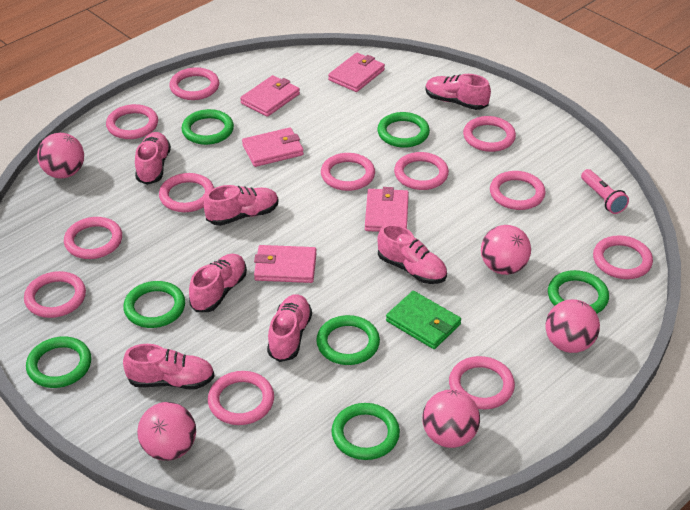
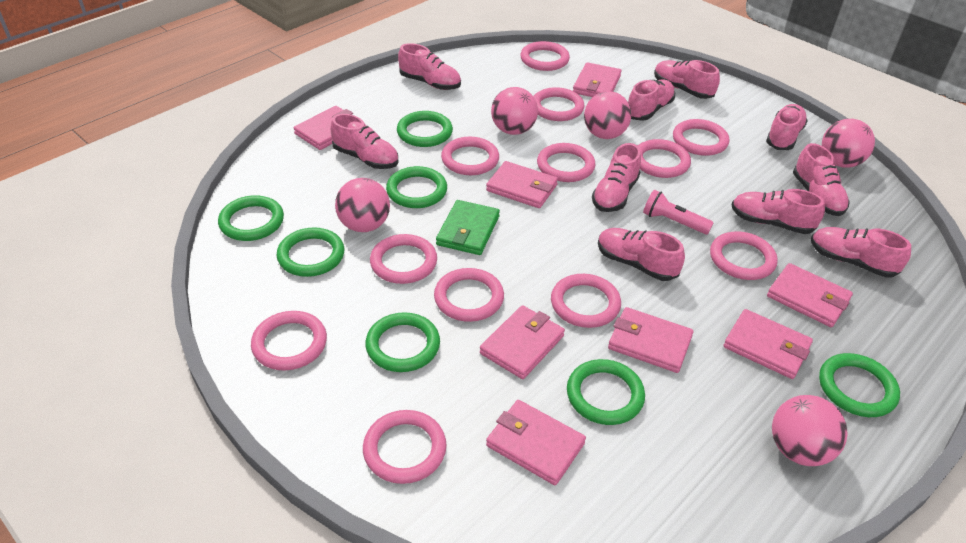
pink shoe: 7 -> 10
pink wallet: 5 -> 8

